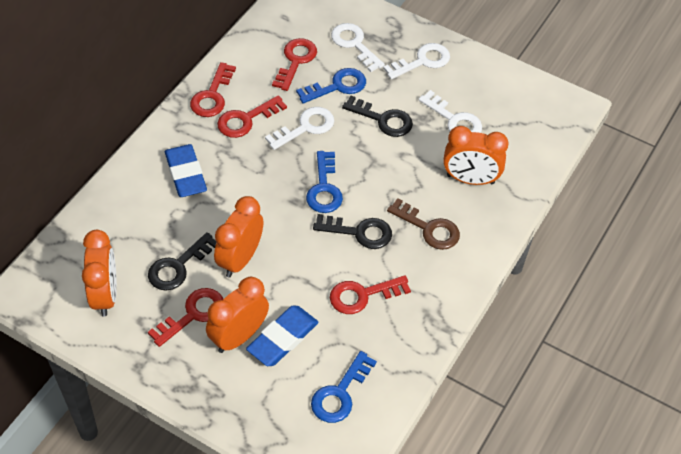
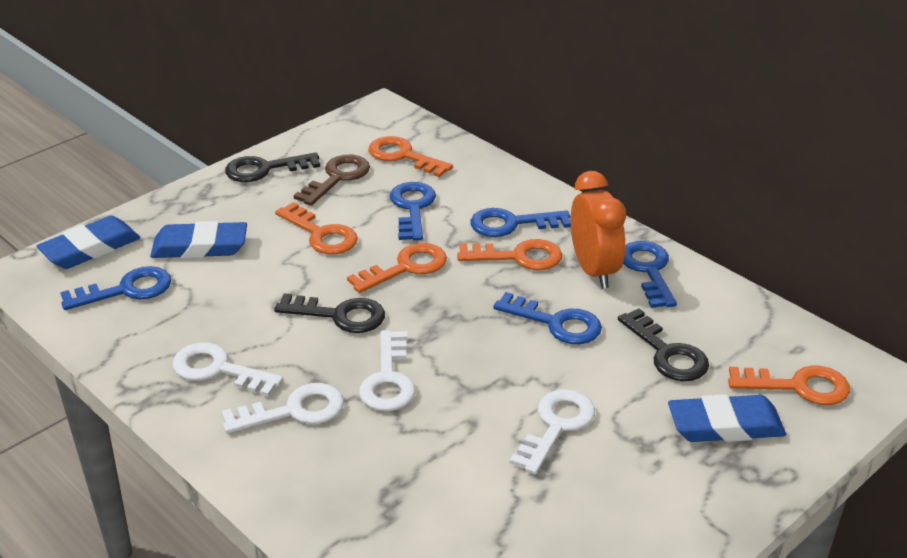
blue eraser: 2 -> 3
blue key: 3 -> 5
orange clock: 4 -> 1
orange key: 0 -> 5
red key: 5 -> 0

